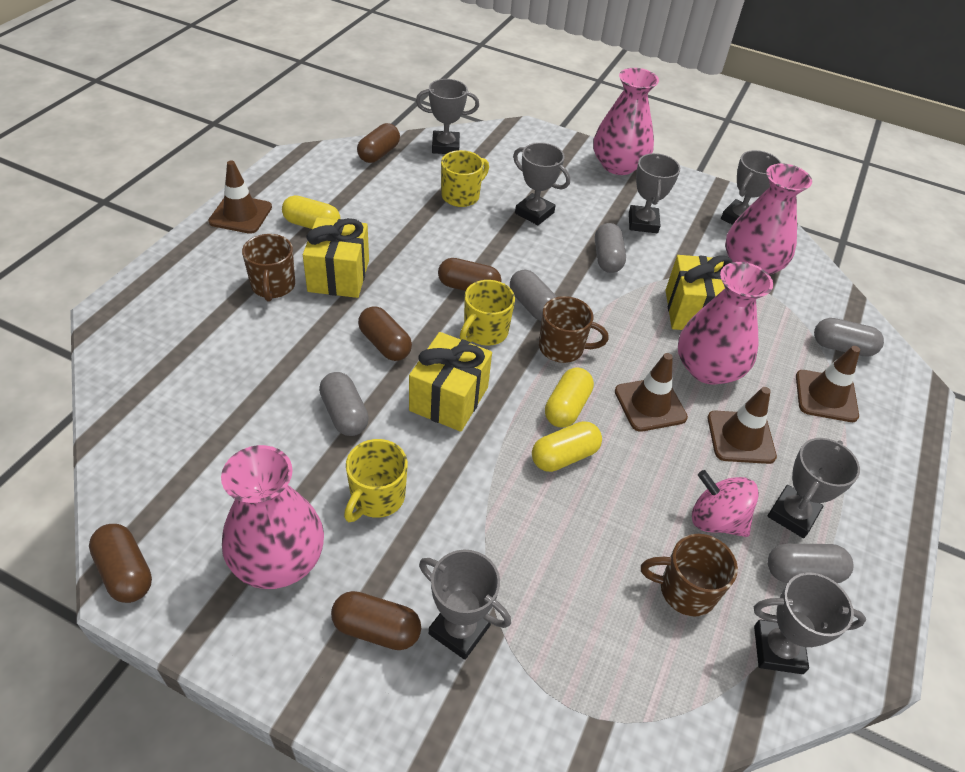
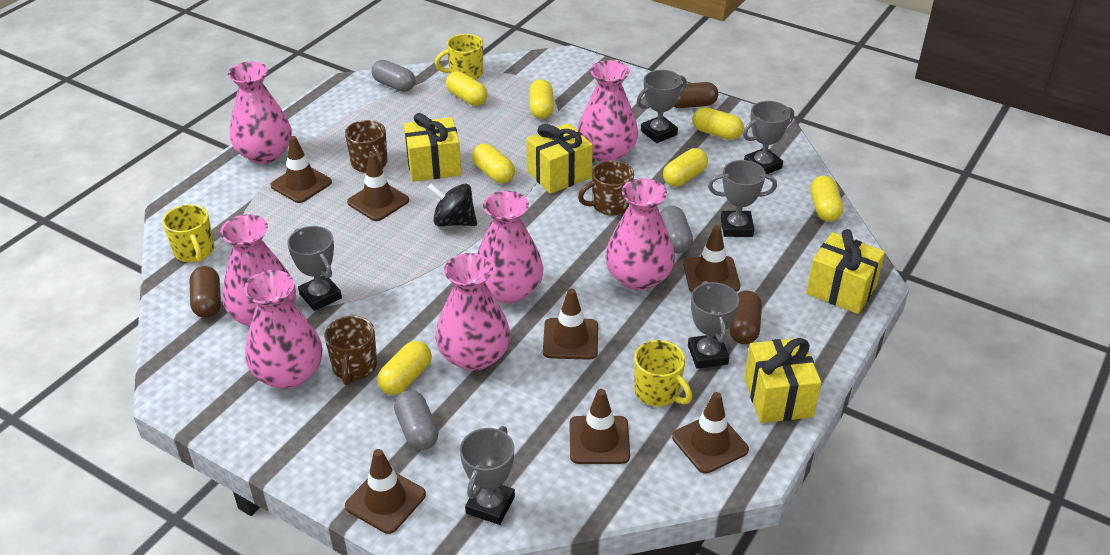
black spinning top: 0 -> 1
brown capsule: 5 -> 3
brown traffic cone: 4 -> 7
grey capsule: 5 -> 3
grey trophy: 7 -> 6
pink spinning top: 1 -> 0
pink vase: 4 -> 7
yellow capsule: 3 -> 7
yellow gift: 3 -> 4

